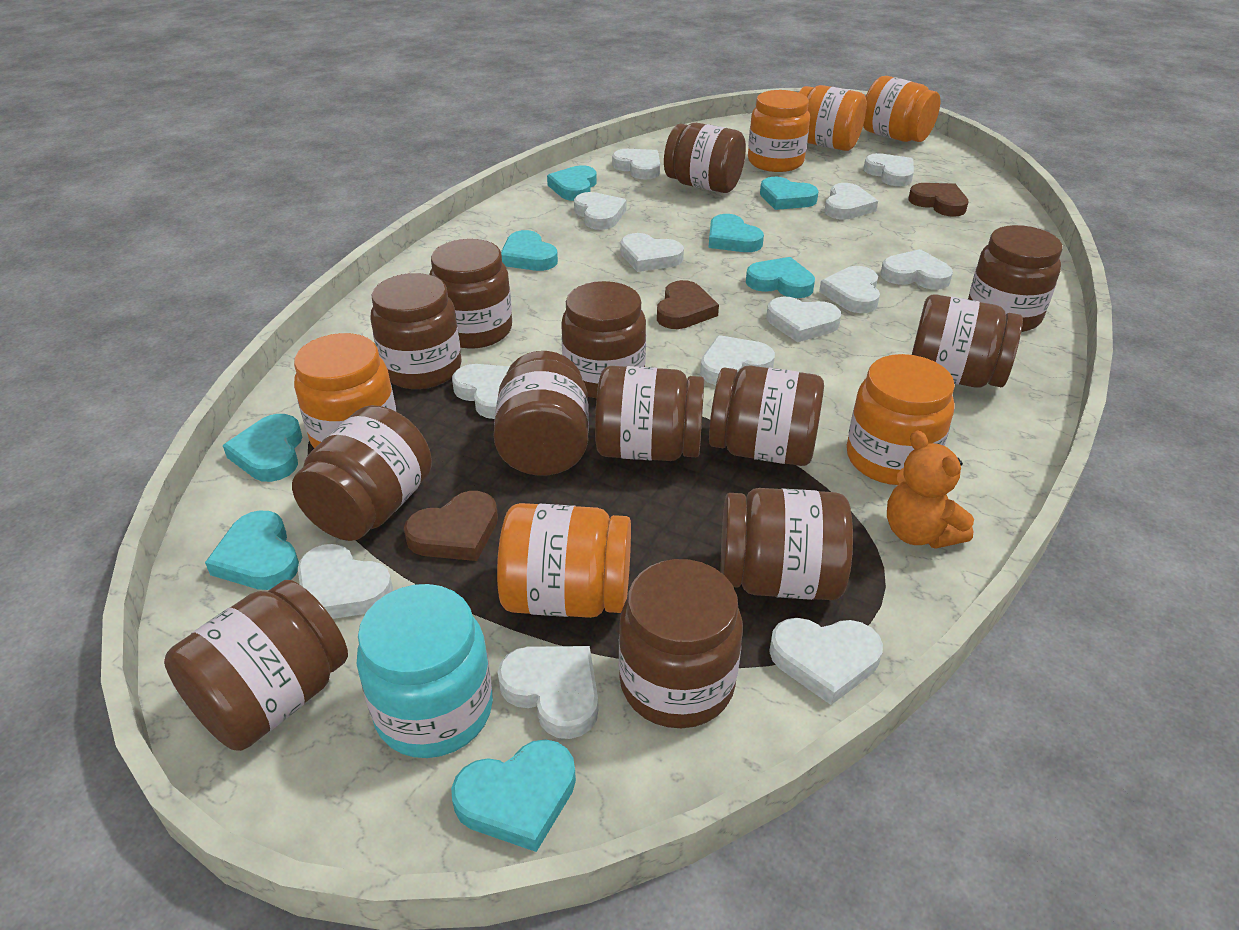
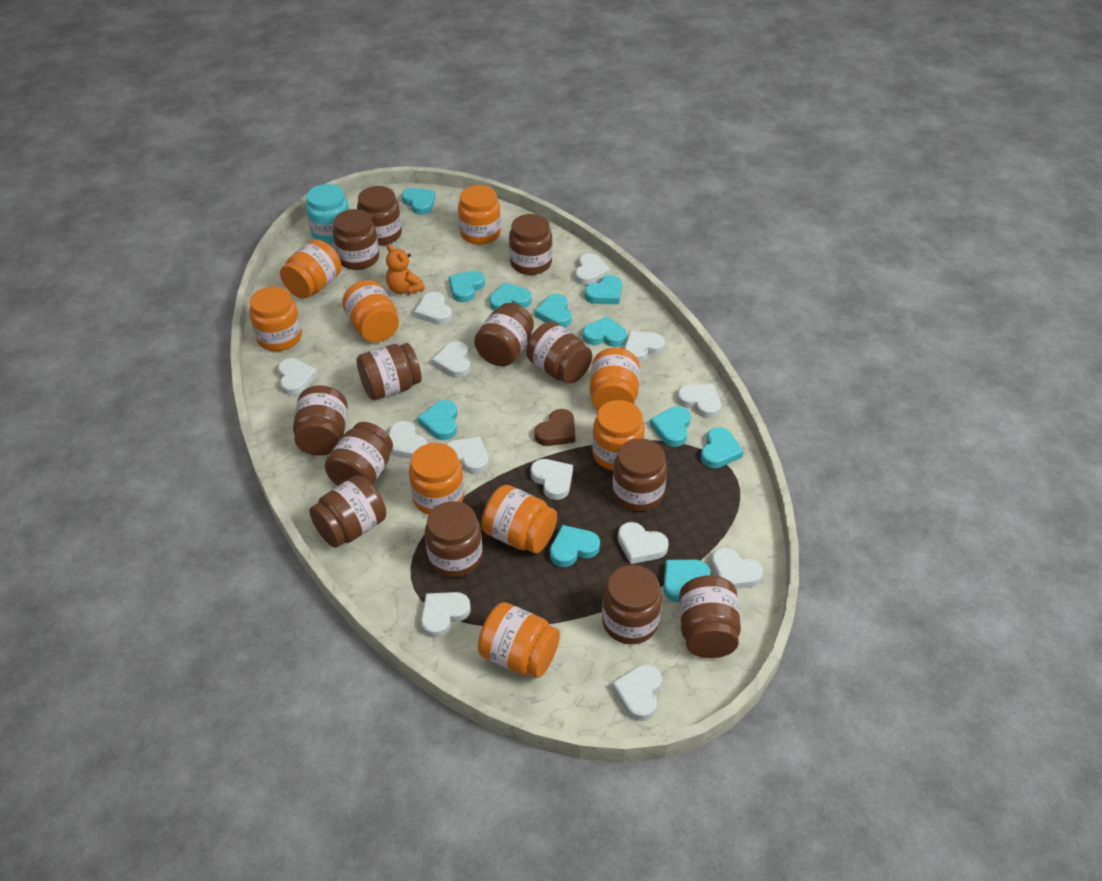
brown heart: 3 -> 1
orange jar: 6 -> 9
turquoise heart: 8 -> 11

